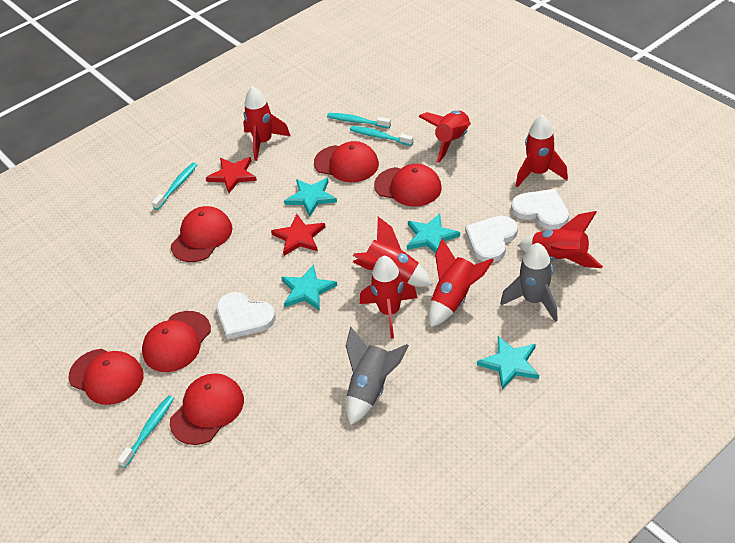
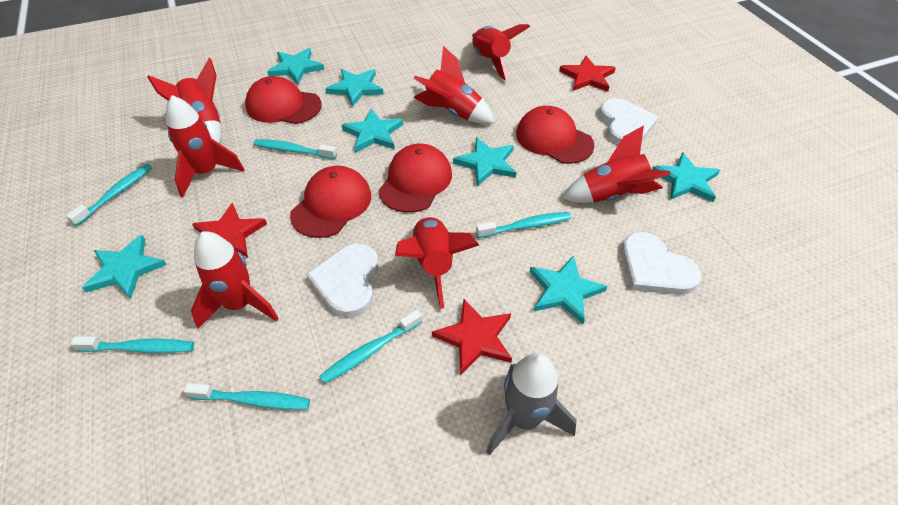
grey rocket: 2 -> 1
red cap: 6 -> 4
red star: 2 -> 3
turquoise star: 4 -> 7
turquoise toothbrush: 4 -> 6

